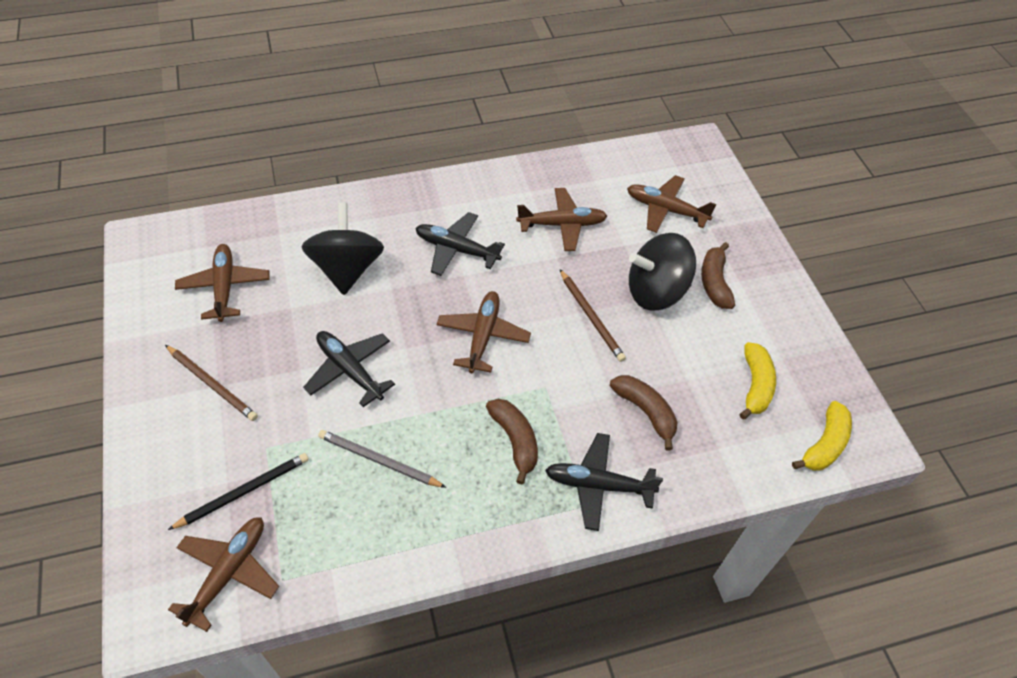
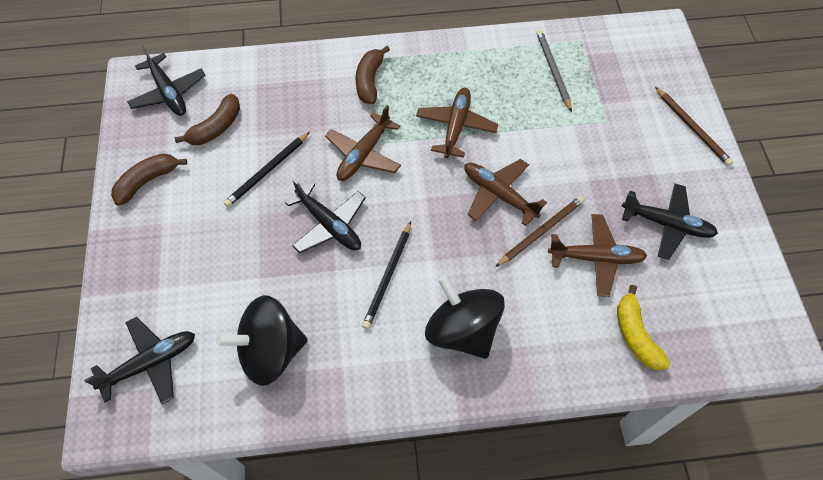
black pencil: 1 -> 2
black plane: 3 -> 4
brown plane: 5 -> 4
yellow banana: 2 -> 1

